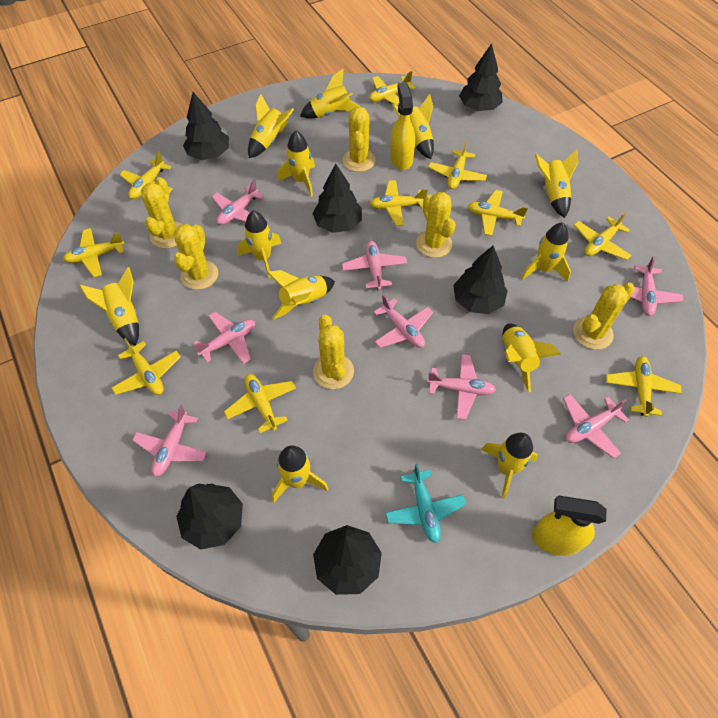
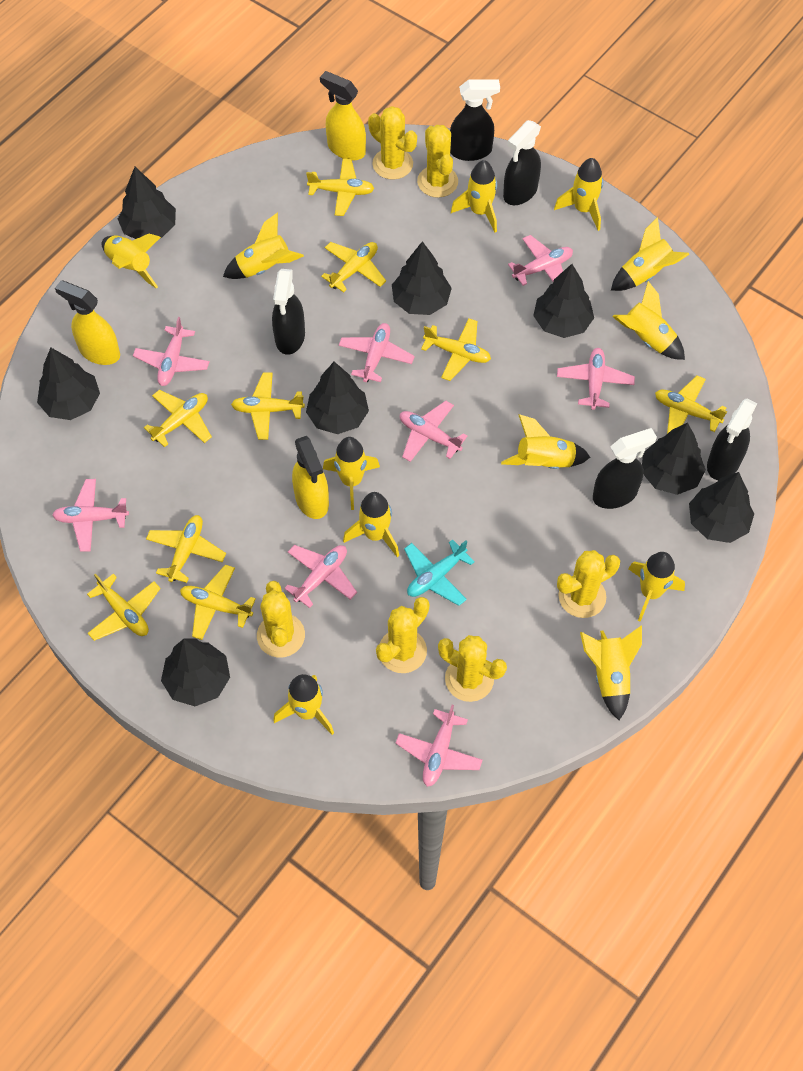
black spray bottle: 0 -> 5
black tree: 6 -> 8
yellow plane: 10 -> 9
yellow spray bottle: 2 -> 3

